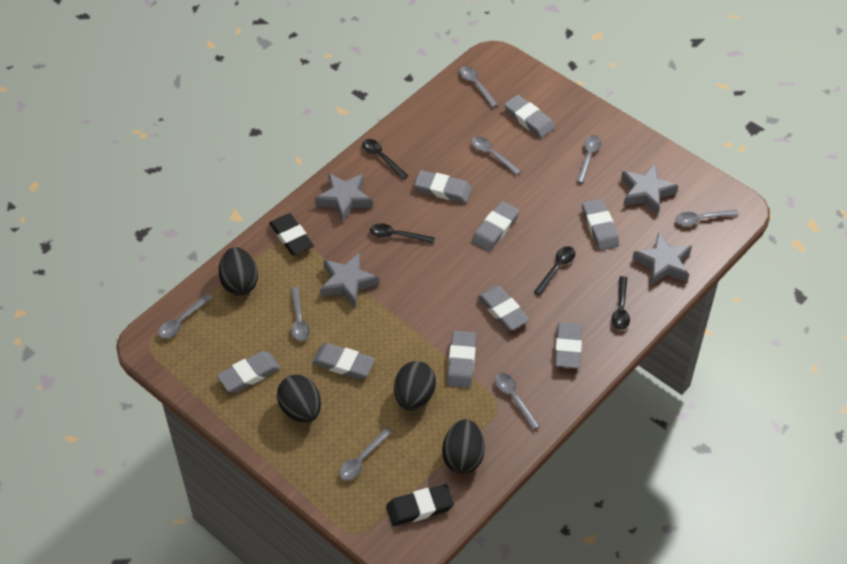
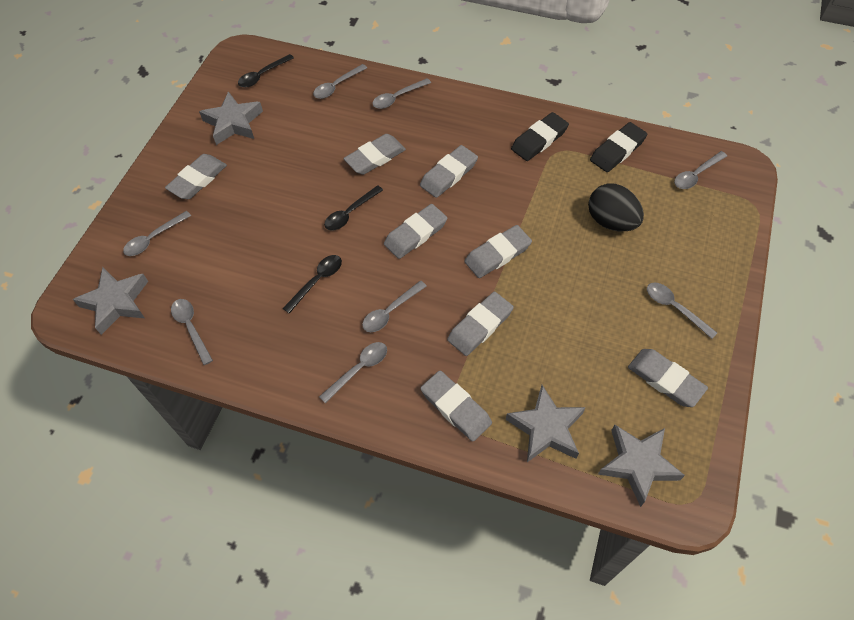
black egg: 4 -> 1
black spoon: 4 -> 3
grey eraser: 9 -> 8

